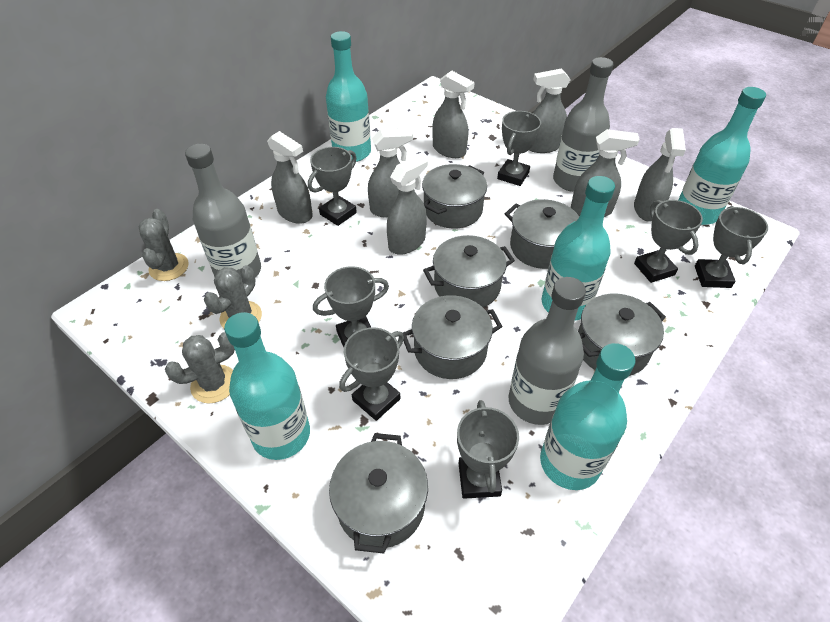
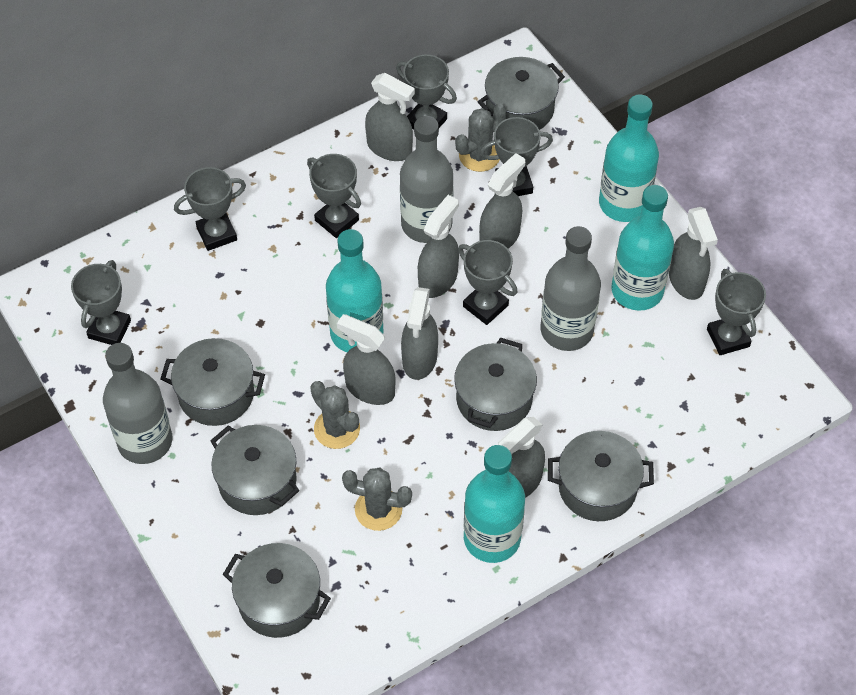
turquoise bottle: 5 -> 4

